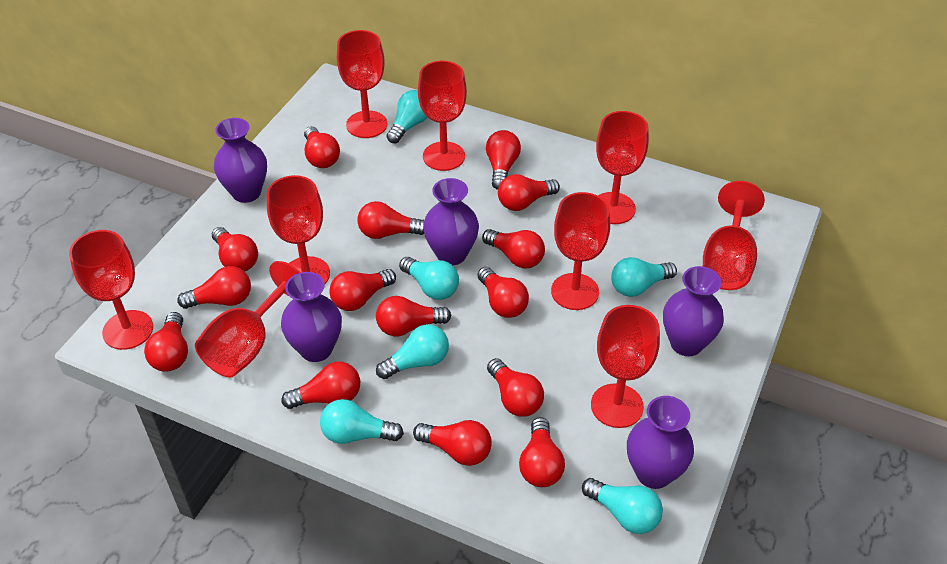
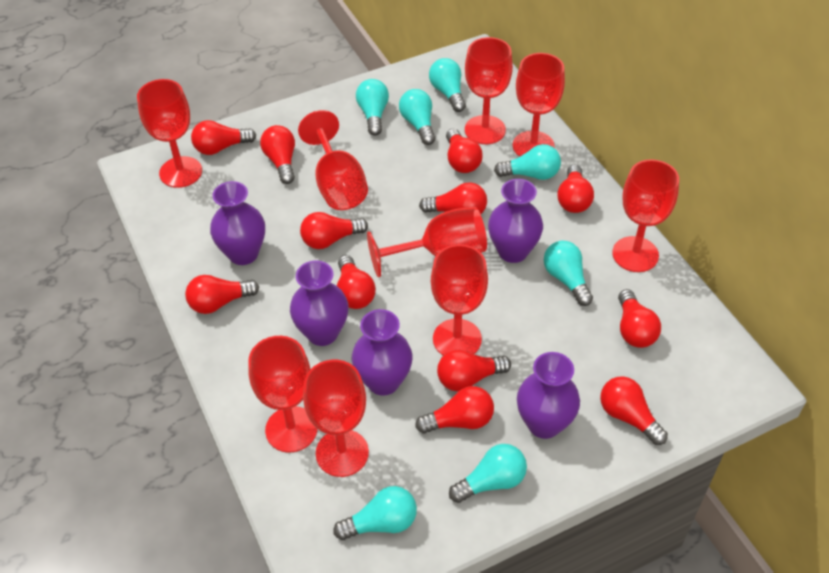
red light bulb: 15 -> 12
turquoise light bulb: 6 -> 7

